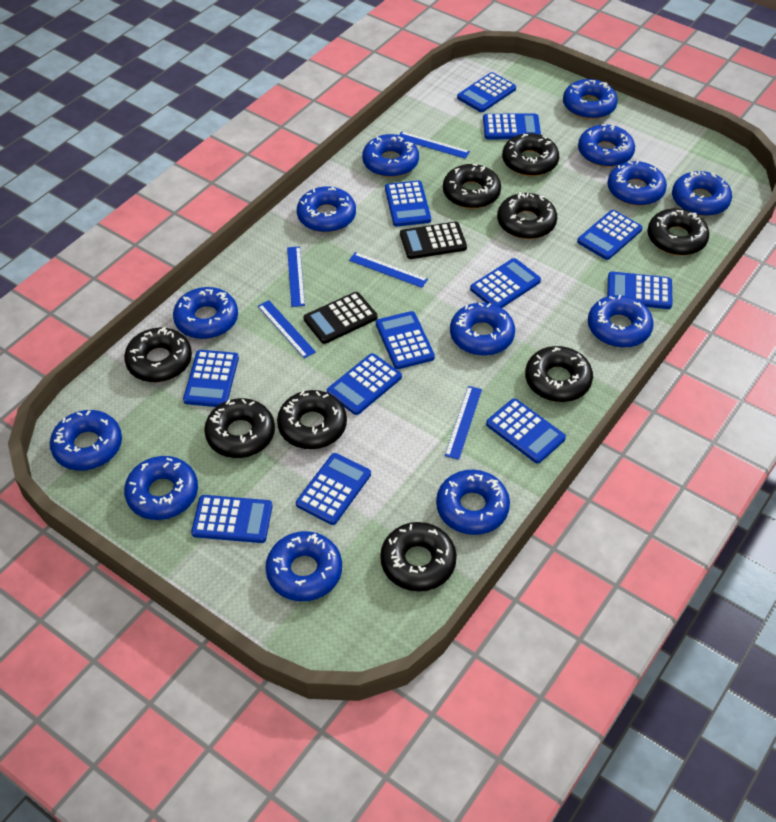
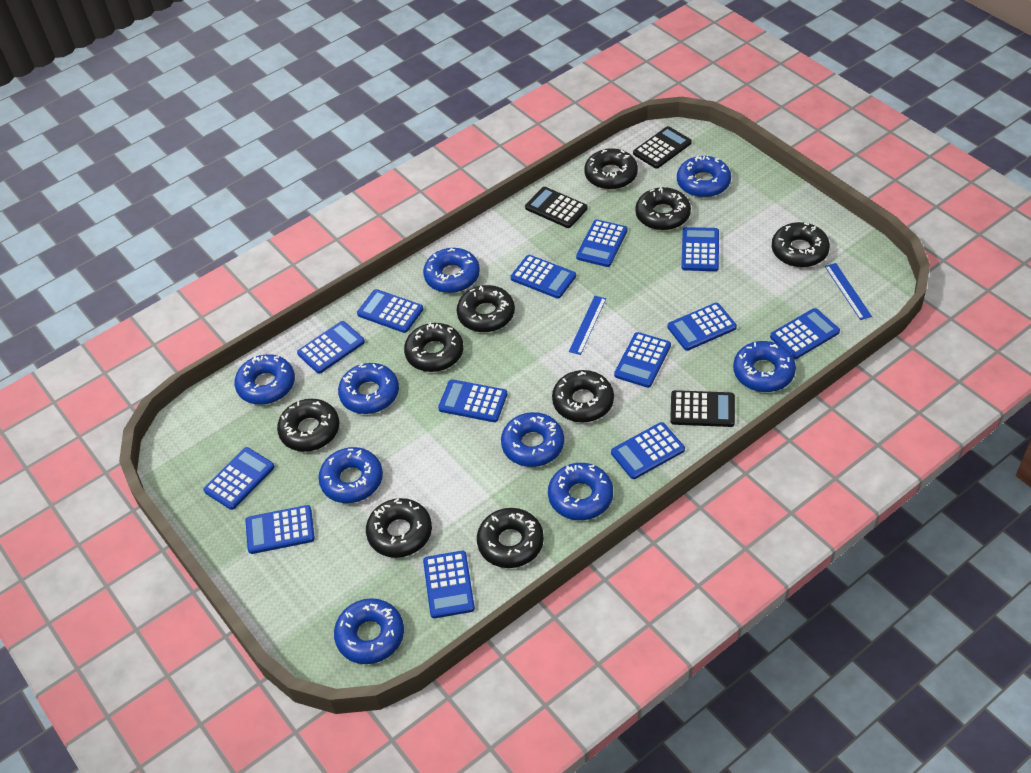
black calculator: 2 -> 3
blue calculator: 12 -> 13
blue donut: 13 -> 9
blue ruler: 5 -> 2

